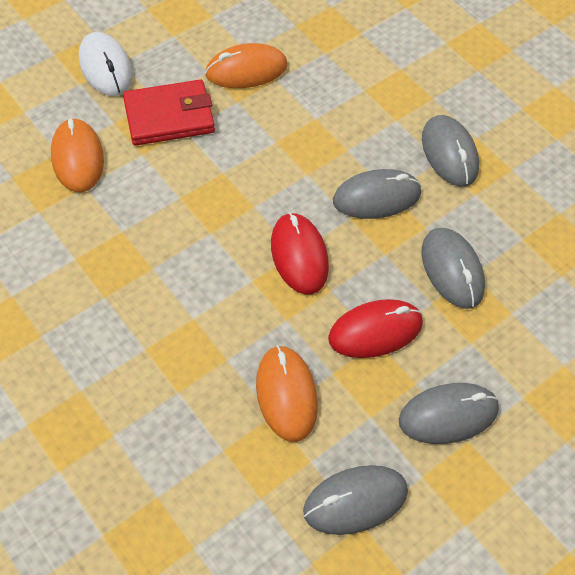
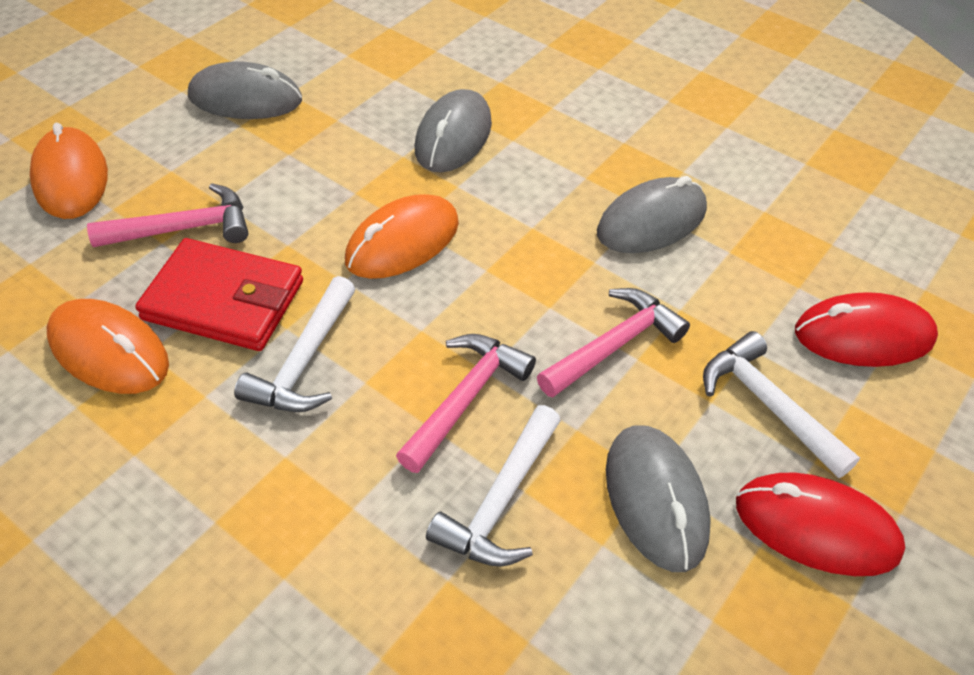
grey mouse: 5 -> 4
pink hammer: 0 -> 3
white hammer: 0 -> 3
white mouse: 1 -> 0

